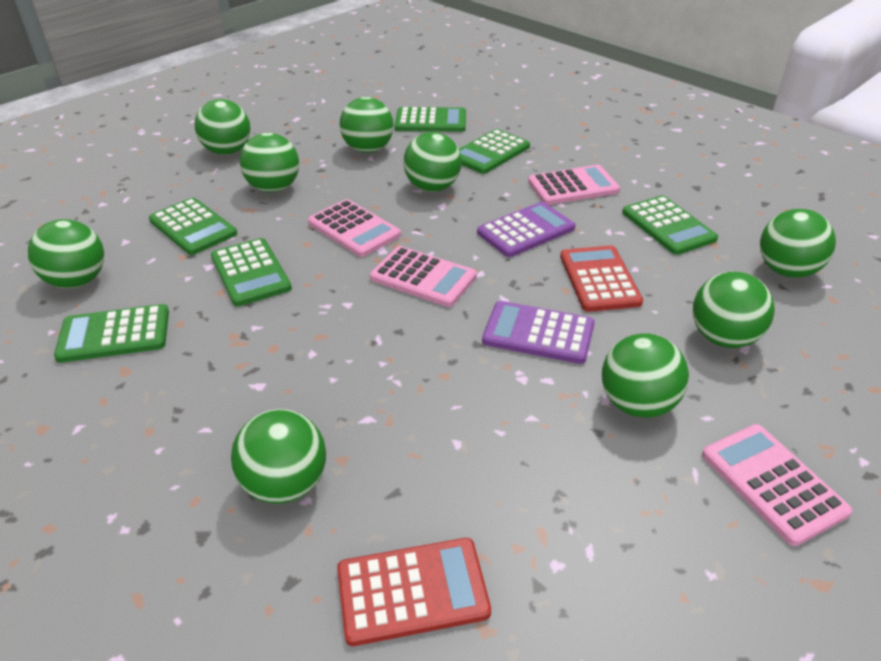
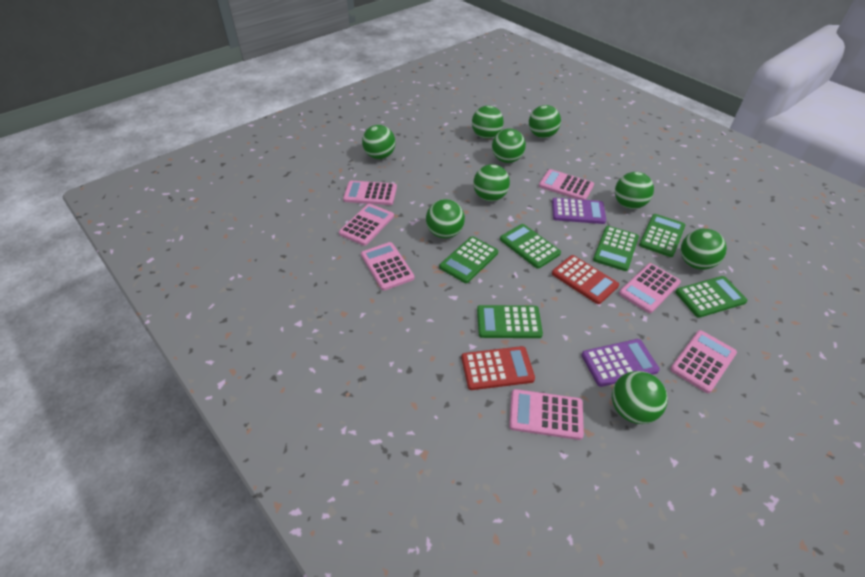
pink calculator: 4 -> 7

